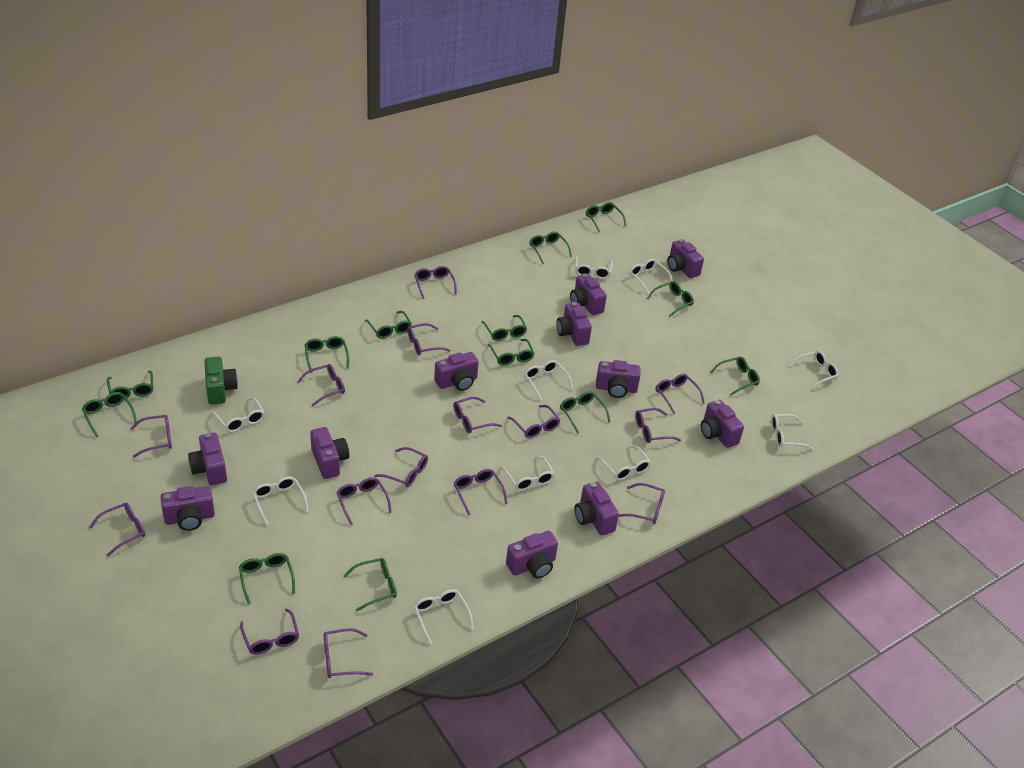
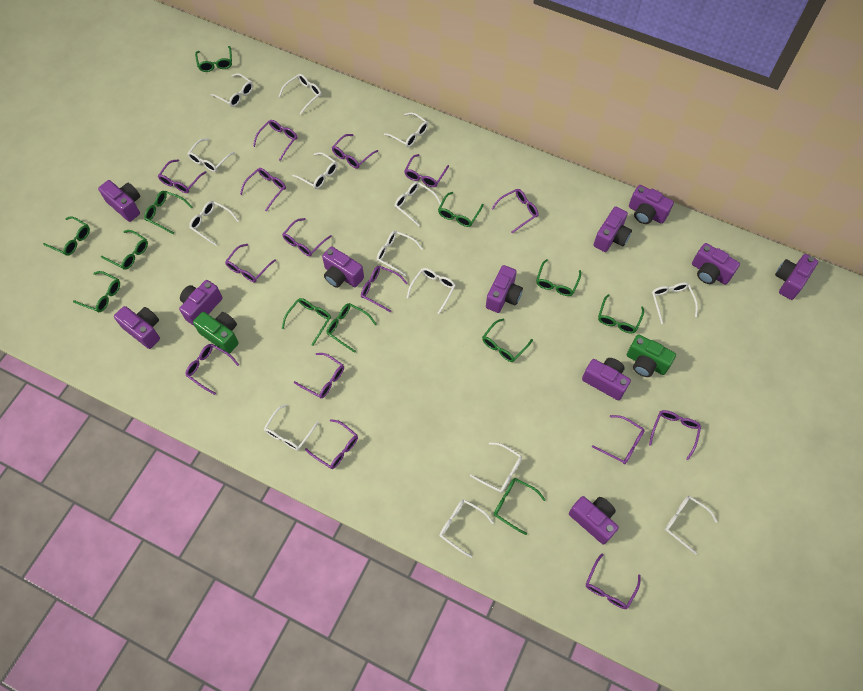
green camera: 1 -> 2
green glasses: 13 -> 12
white glasses: 10 -> 14

